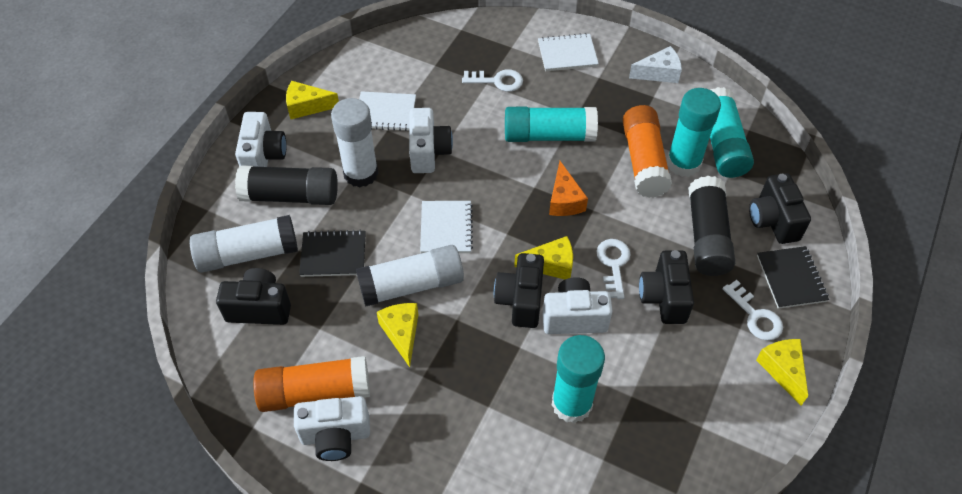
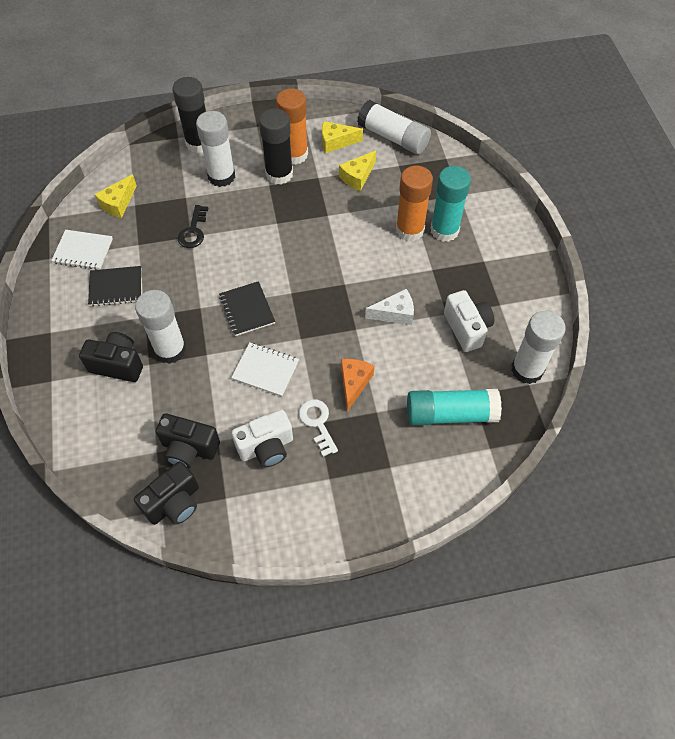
black camera: 4 -> 3
black key: 0 -> 1
turquoise glue stick: 4 -> 2
white camera: 4 -> 2
white glue stick: 3 -> 4
white key: 3 -> 1
white notebook: 3 -> 2
yellow cheese: 4 -> 3

